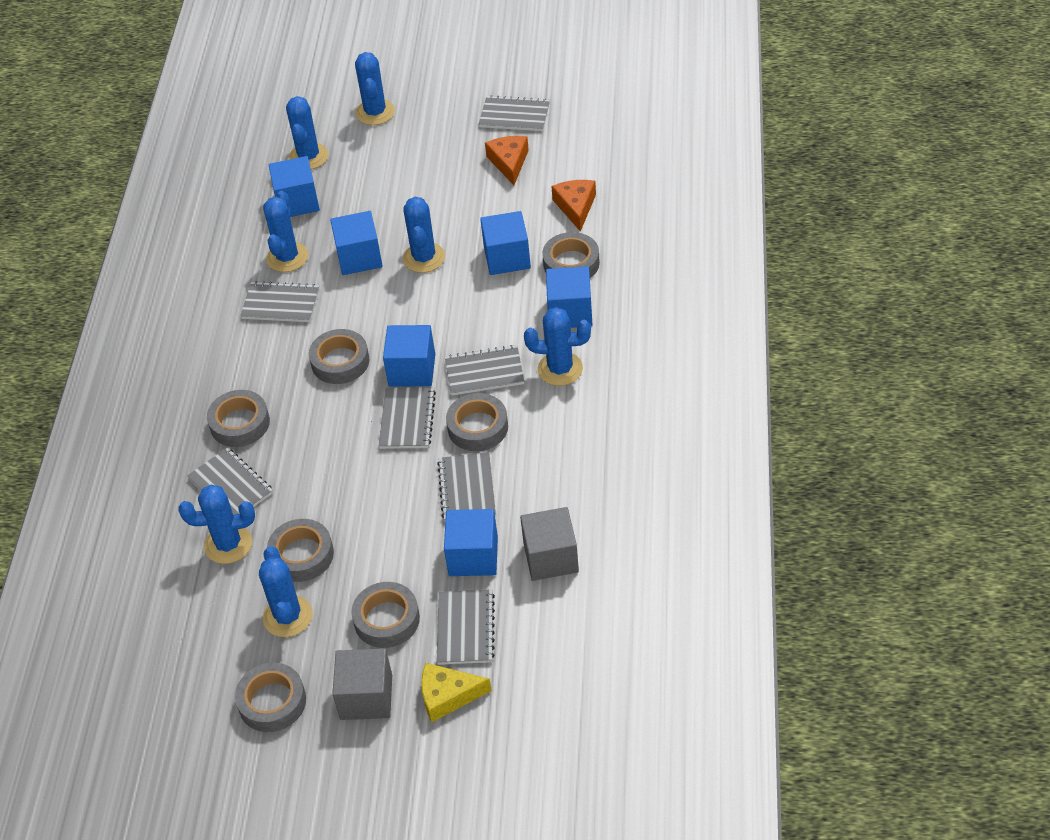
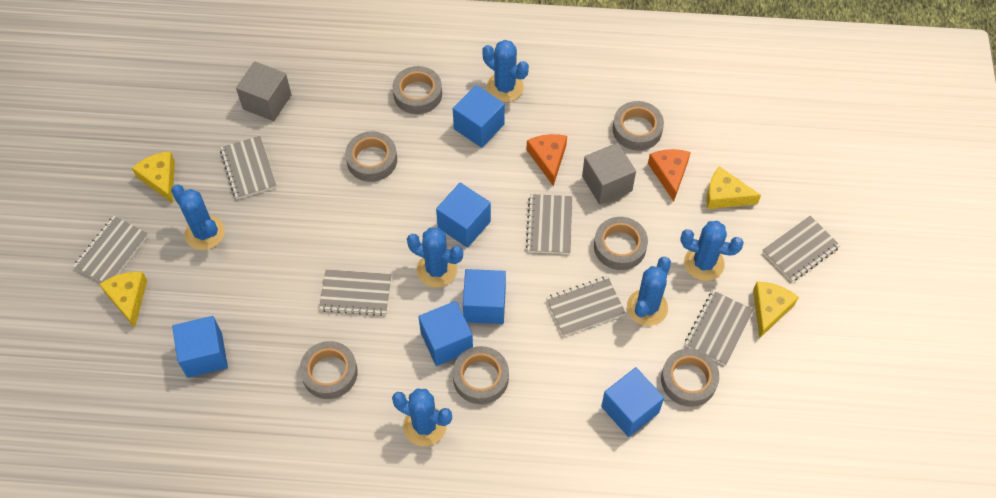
blue cactus: 7 -> 6
yellow cheese: 1 -> 4

